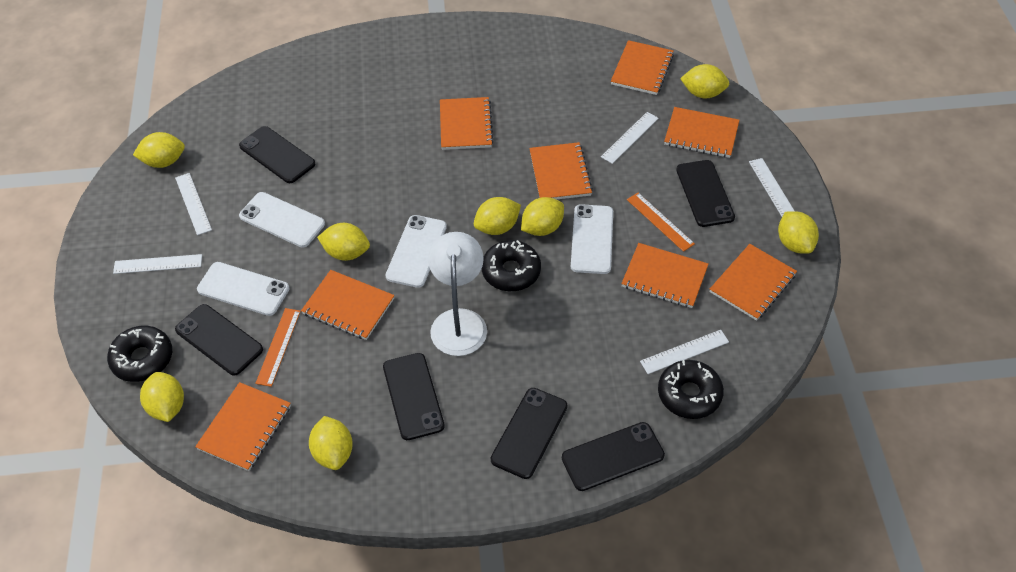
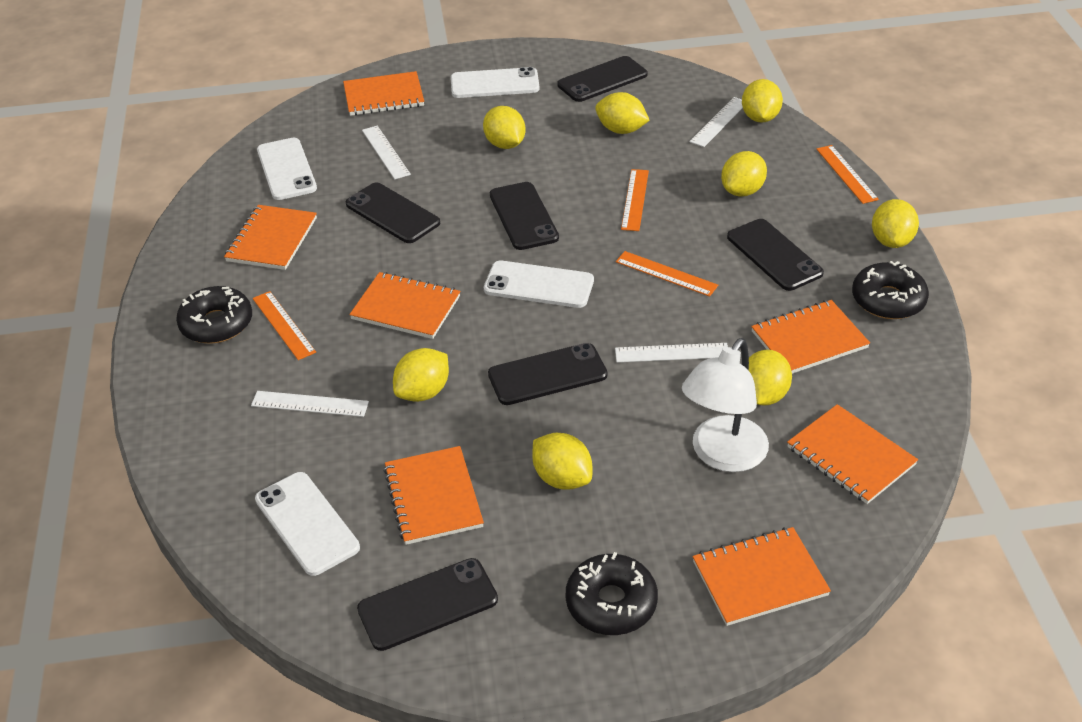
orange notebook: 8 -> 7
orange ruler: 2 -> 4
white ruler: 5 -> 4

